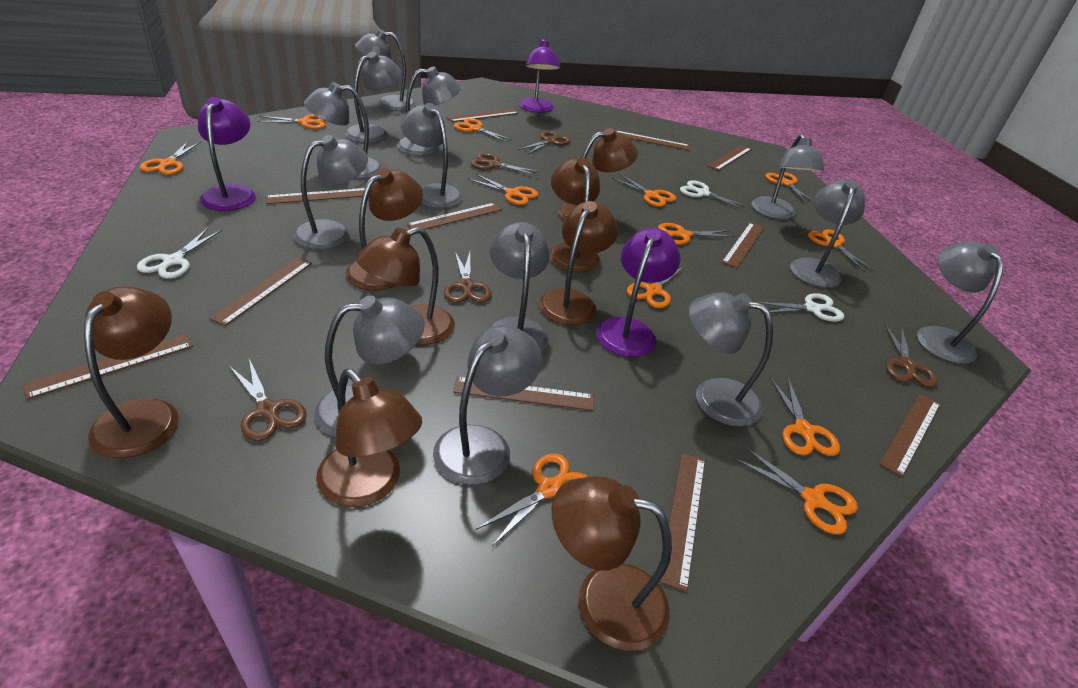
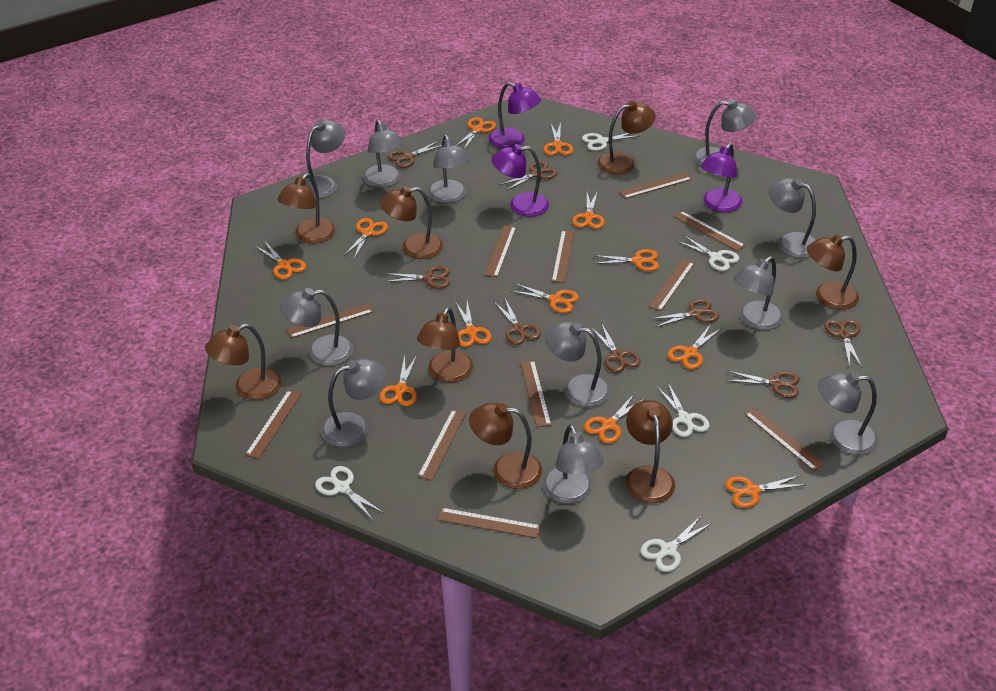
brown scissors: 5 -> 8
grey lamp: 13 -> 11
white scissors: 3 -> 5

